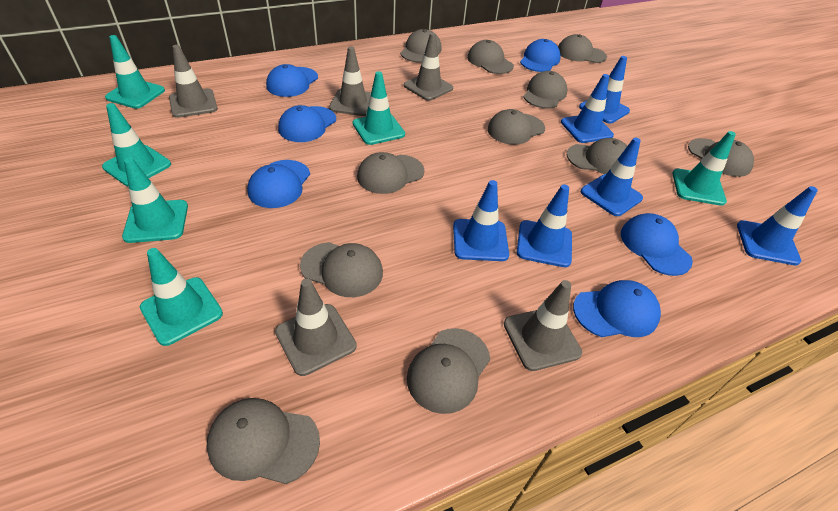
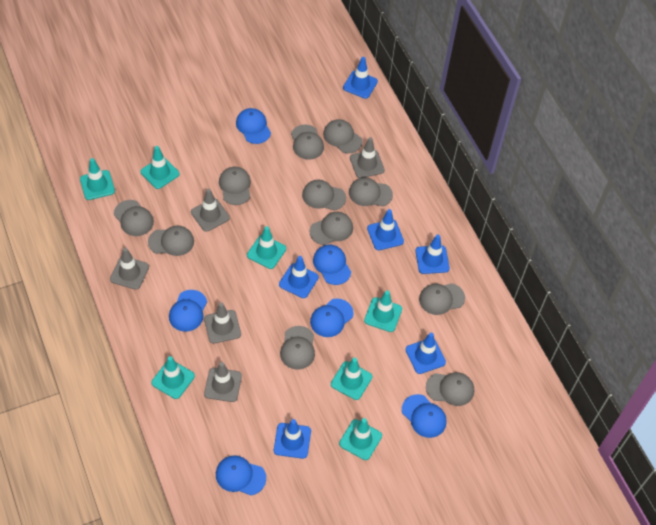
turquoise traffic cone: 6 -> 7

